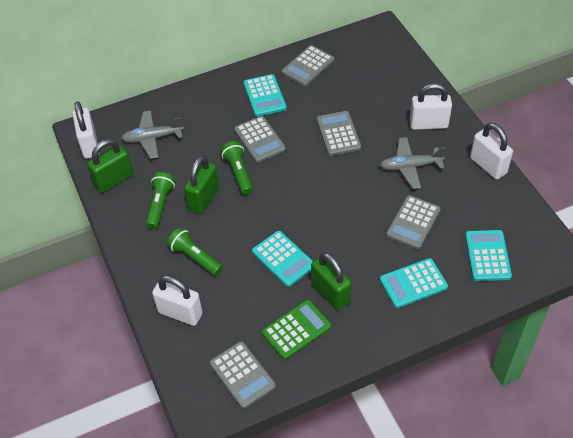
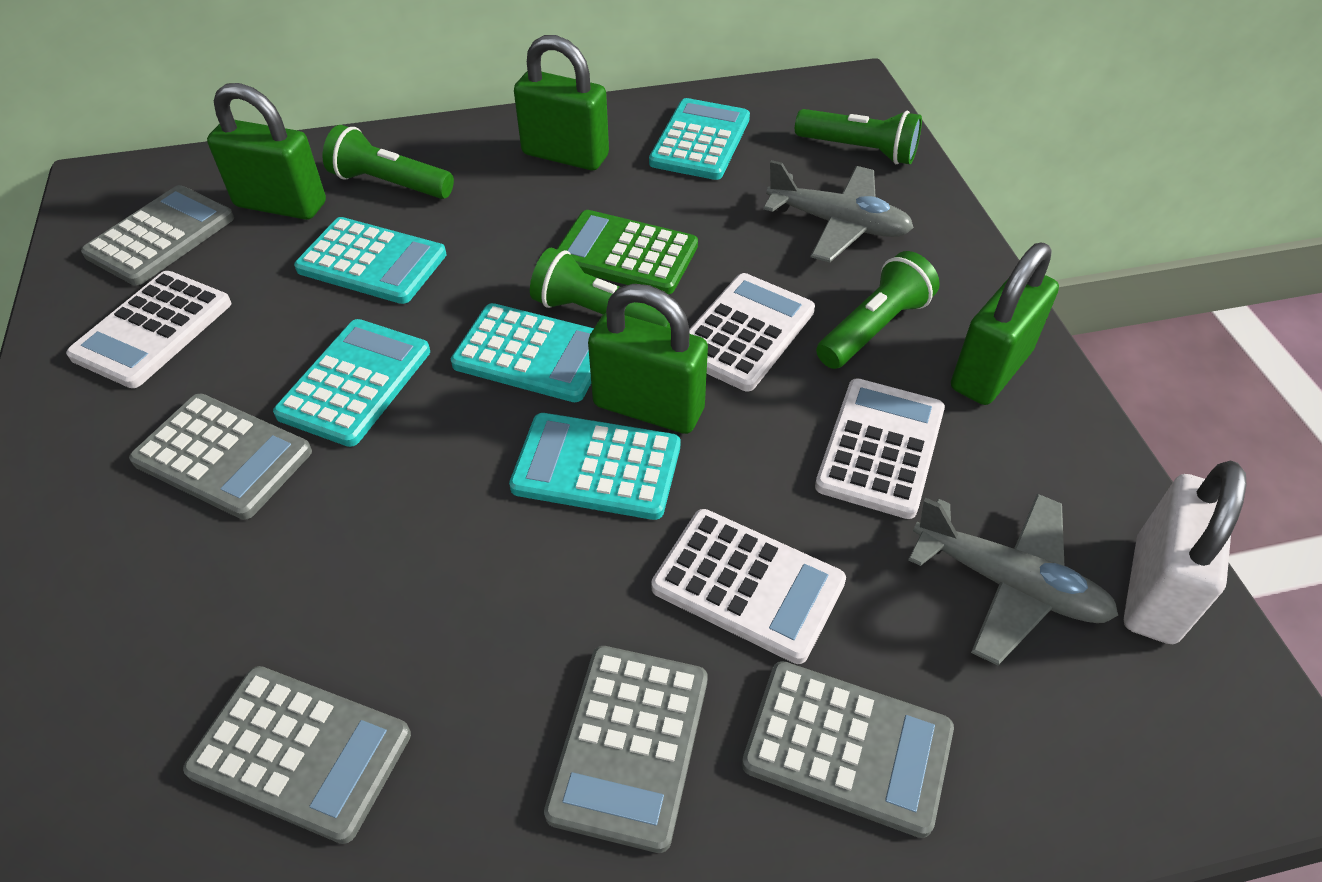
green flashlight: 3 -> 4
green padlock: 3 -> 4
turquoise calculator: 4 -> 5
white calculator: 0 -> 4
white padlock: 4 -> 1

